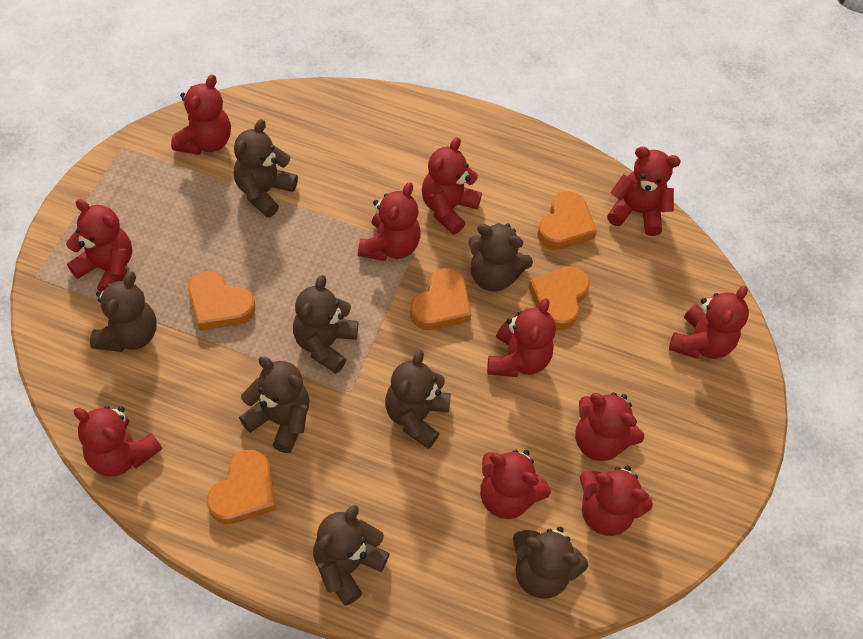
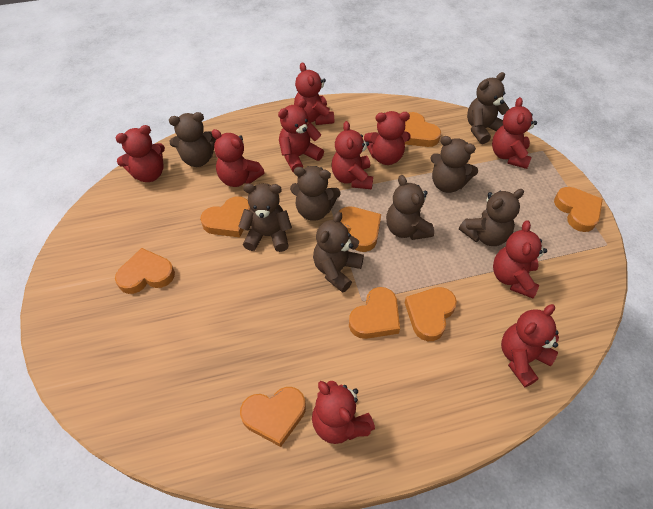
orange heart: 5 -> 8
red teddy bear: 11 -> 10

